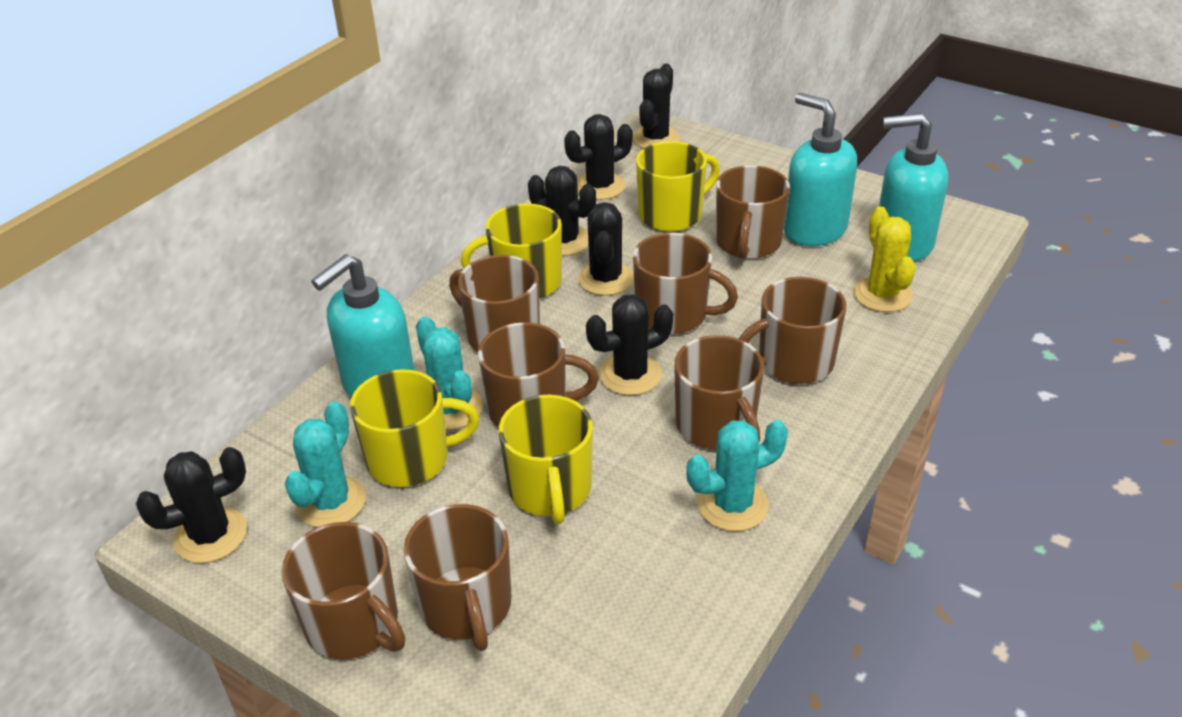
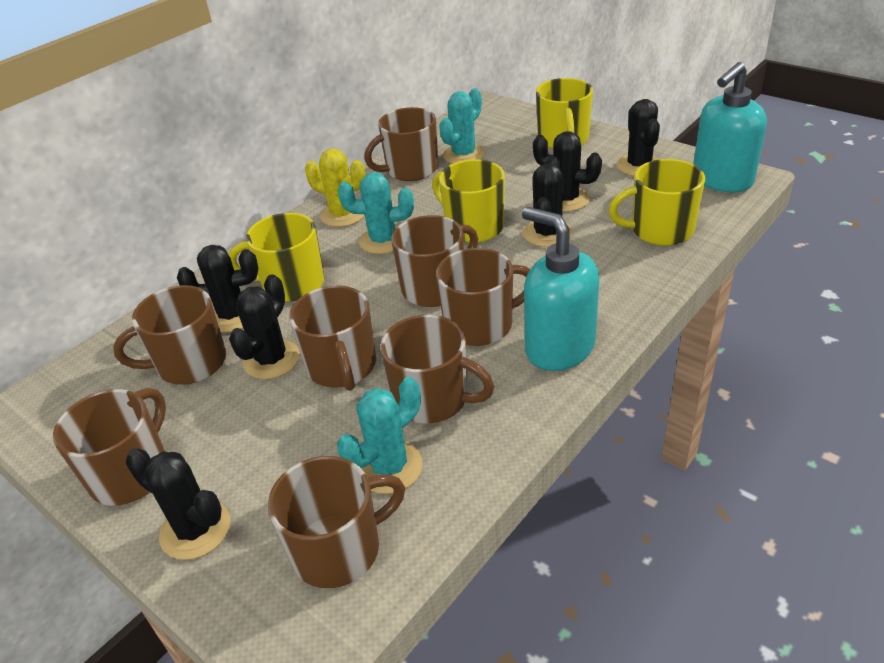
turquoise soap dispenser: 3 -> 2

